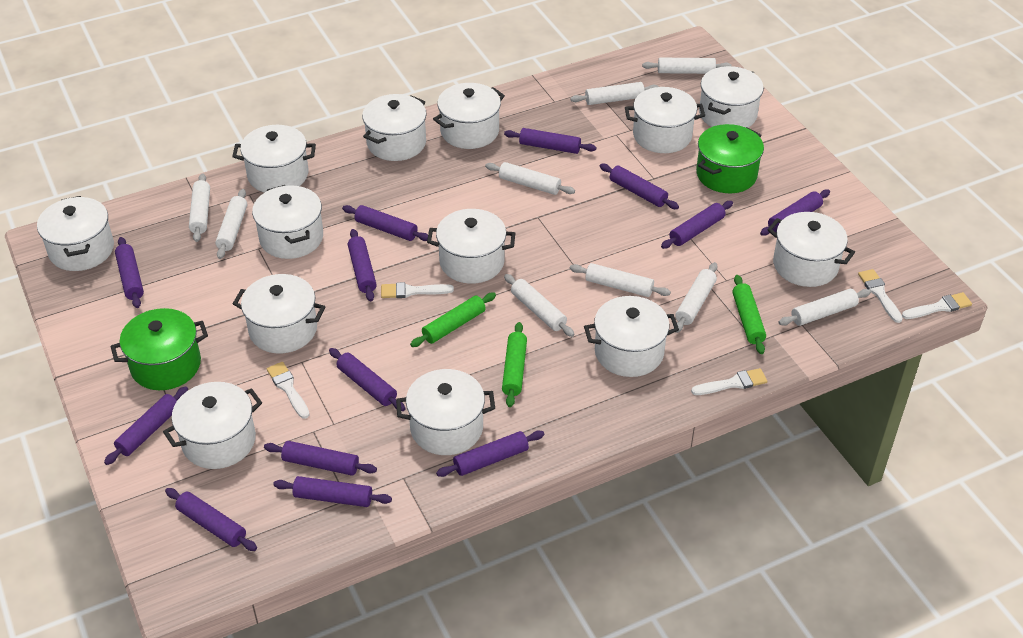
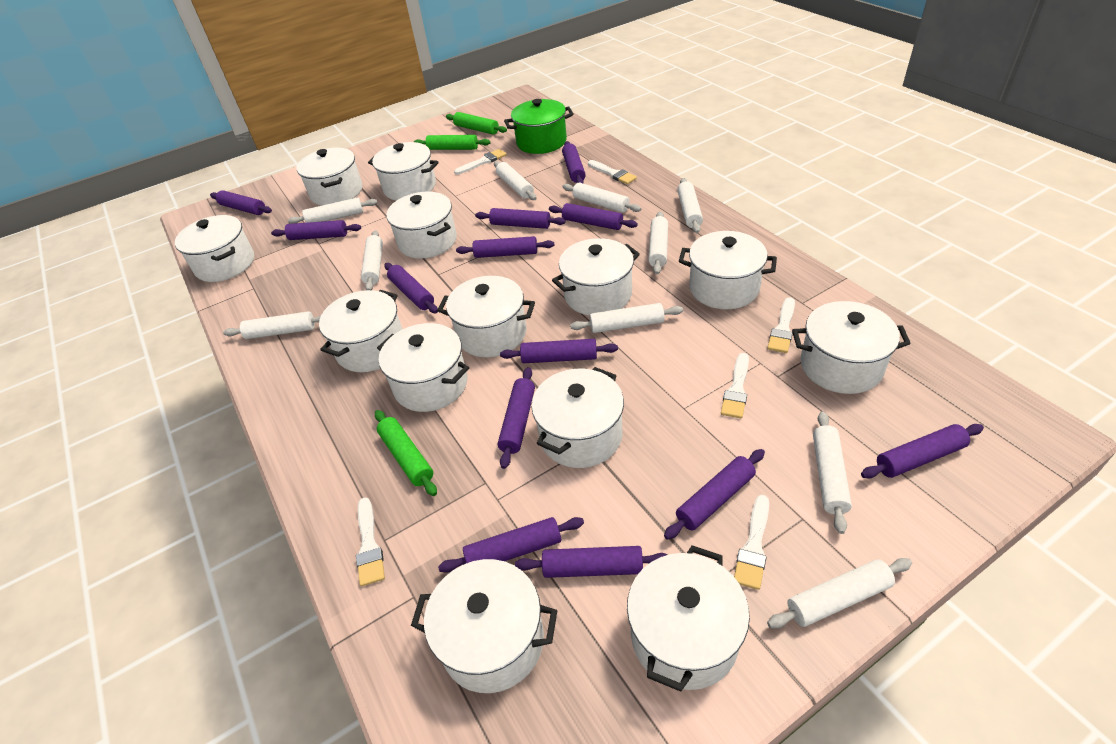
green pot: 2 -> 1
white brush: 5 -> 6
white rolling pin: 9 -> 10

